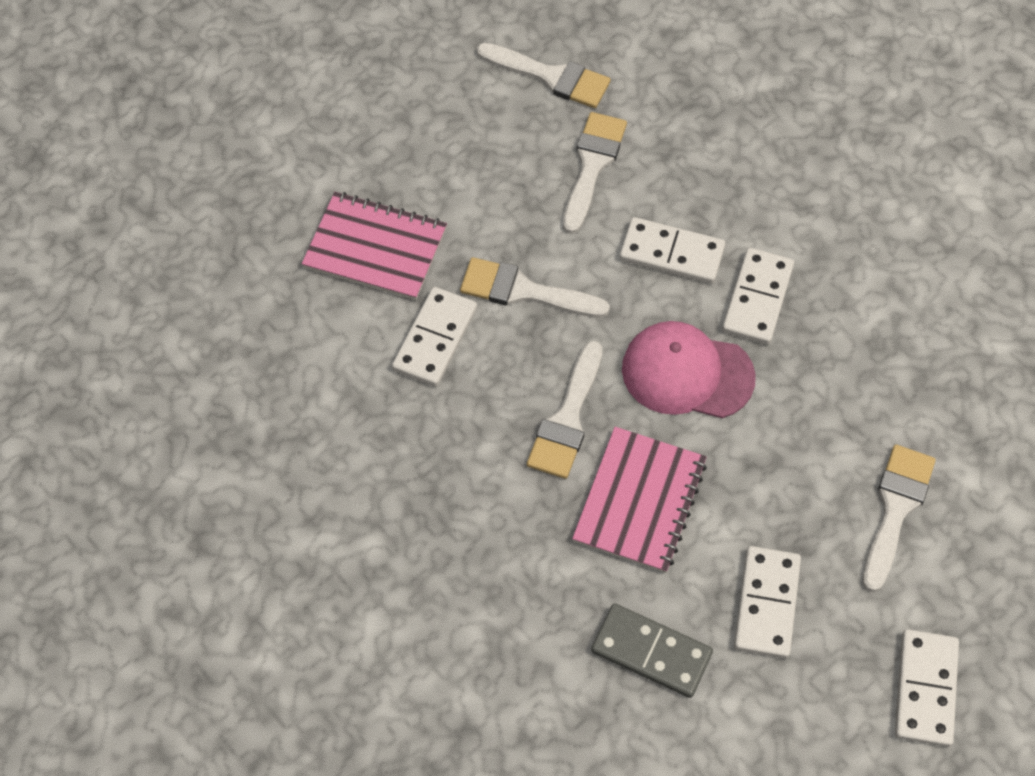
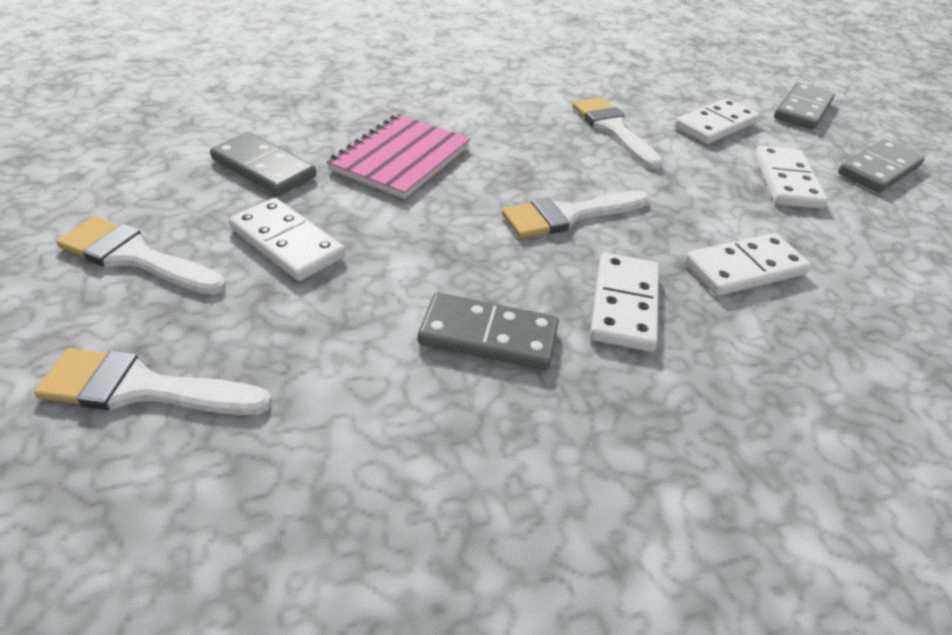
grey domino: 1 -> 4
pink cap: 1 -> 0
pink notebook: 2 -> 1
white brush: 5 -> 4

